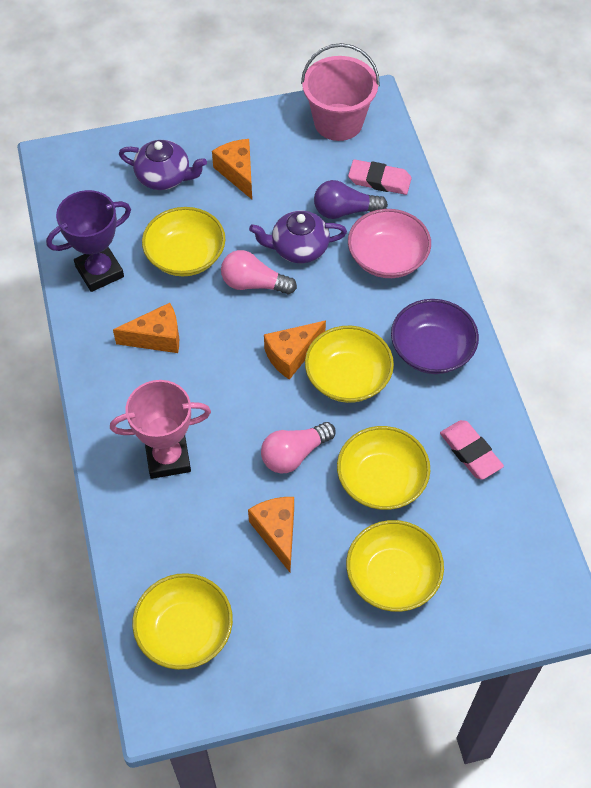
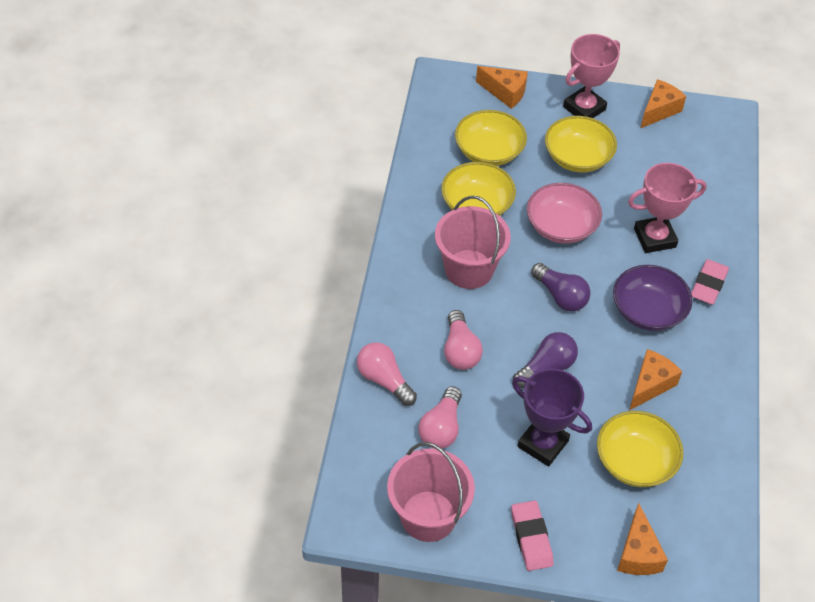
pink bucket: 1 -> 2
pink light bulb: 2 -> 3
pink trophy: 1 -> 2
purple light bulb: 1 -> 2
purple teapot: 2 -> 0
yellow bowl: 5 -> 4

